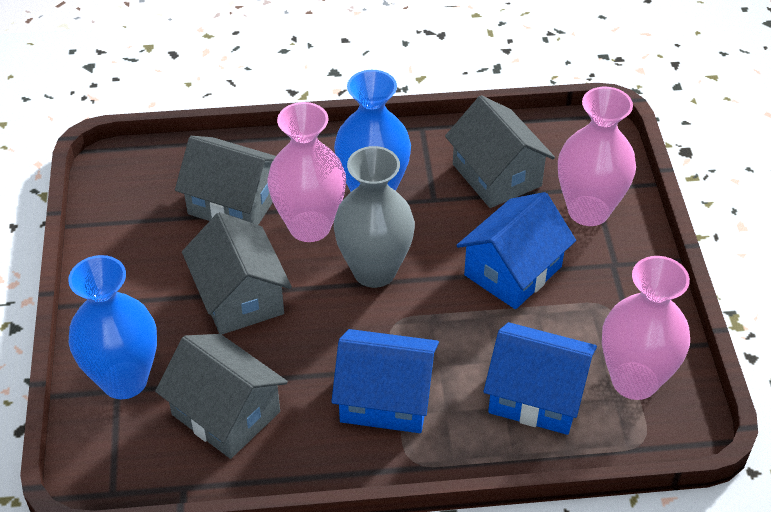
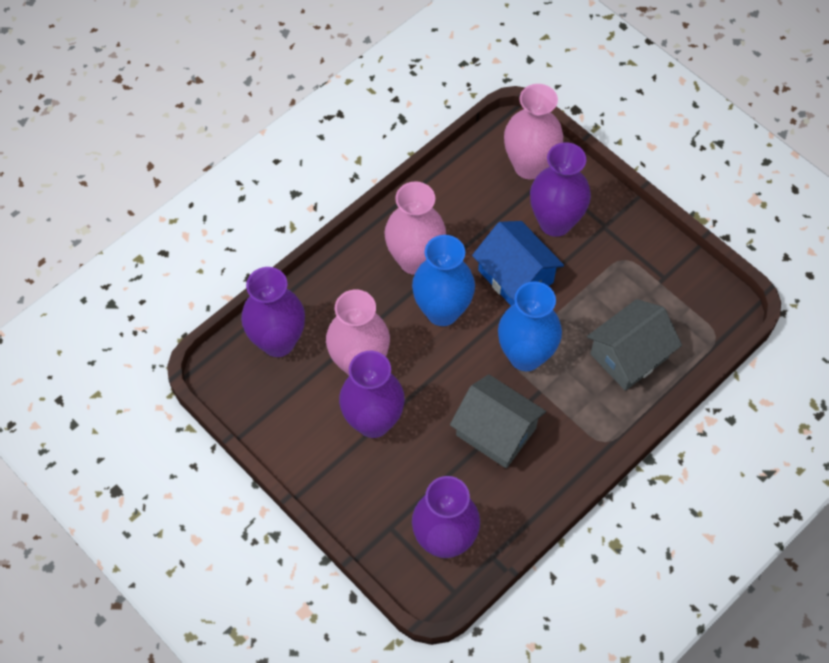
blue house: 3 -> 1
grey house: 4 -> 2
grey vase: 1 -> 0
purple vase: 0 -> 4

